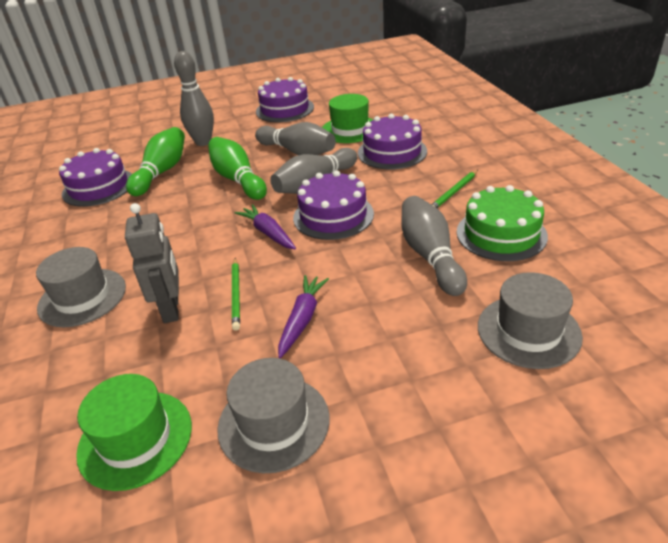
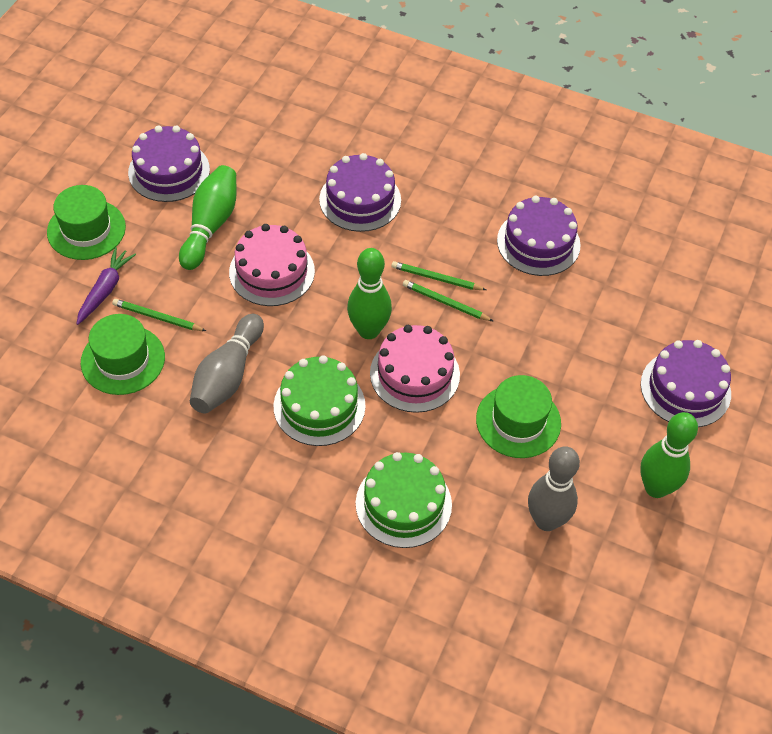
green bowling pin: 2 -> 3
green cake: 1 -> 2
green hat: 2 -> 3
green pencil: 2 -> 3
grey bowling pin: 4 -> 2
grey hat: 3 -> 0
grey robot: 1 -> 0
pink cake: 0 -> 2
purple carrot: 2 -> 1

